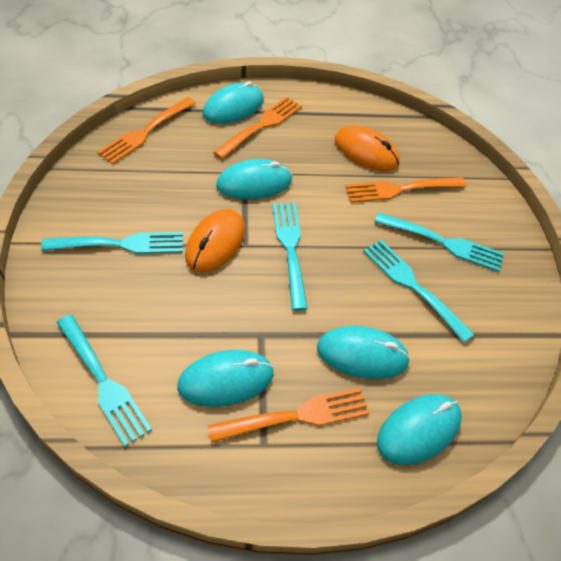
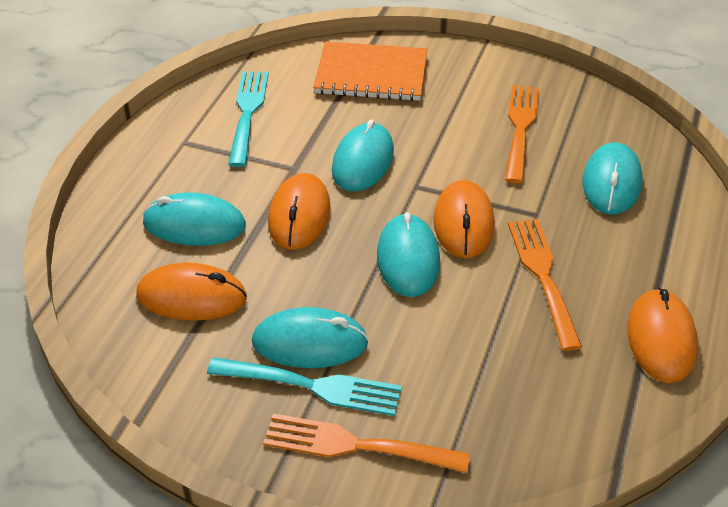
orange fork: 4 -> 3
orange mouse: 2 -> 4
orange notebook: 0 -> 1
turquoise fork: 5 -> 2

